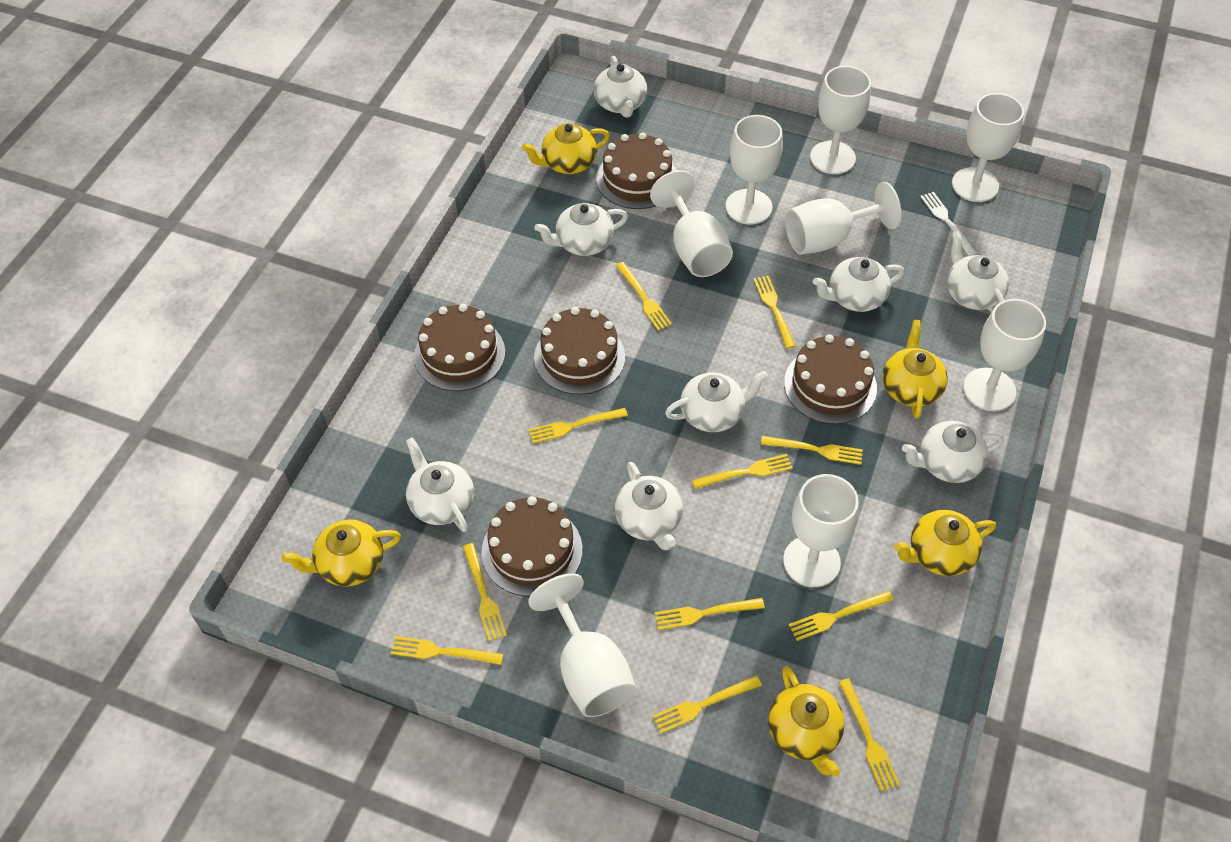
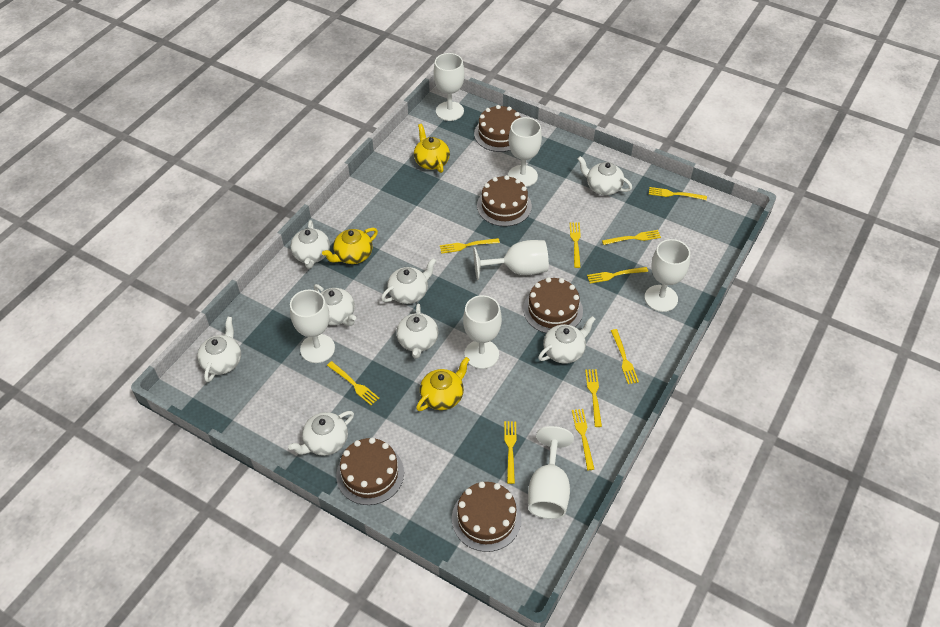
white fork: 1 -> 0
white goblet: 8 -> 7
yellow fork: 11 -> 10
yellow teapot: 5 -> 3

